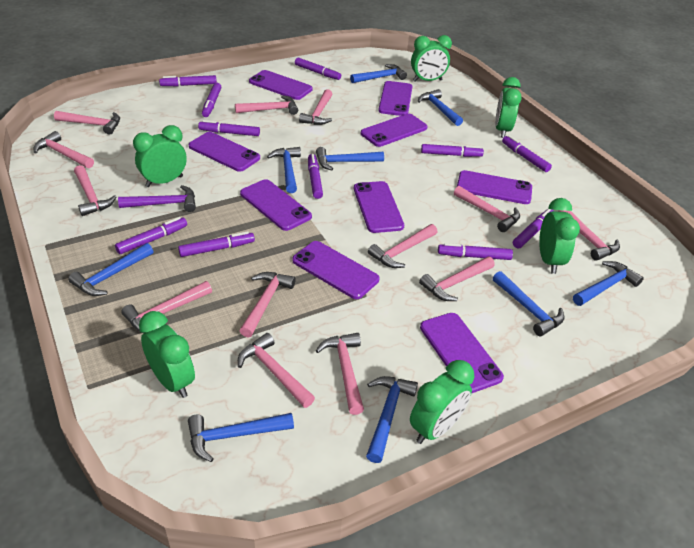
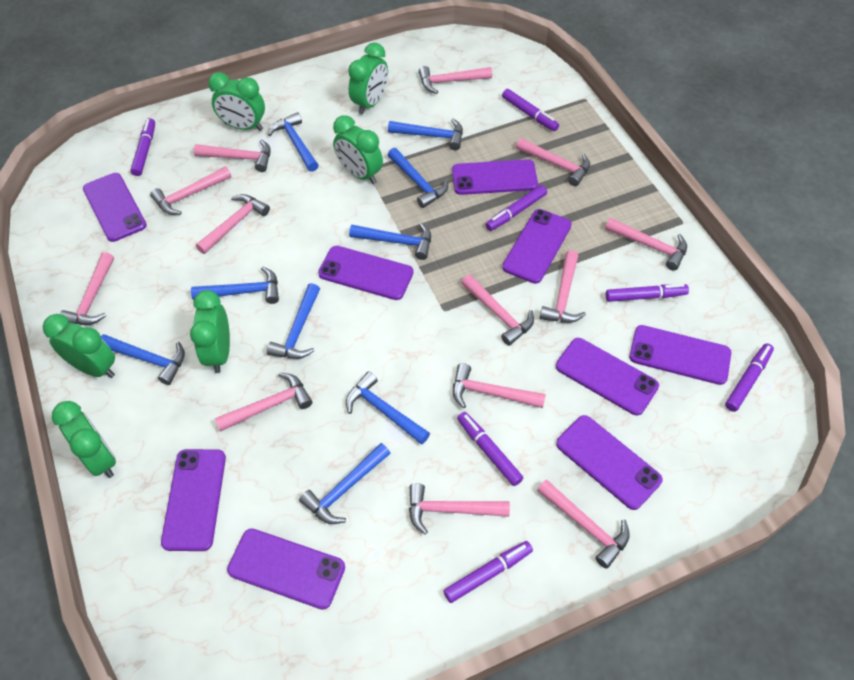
purple hammer: 1 -> 0
purple marker: 11 -> 7

